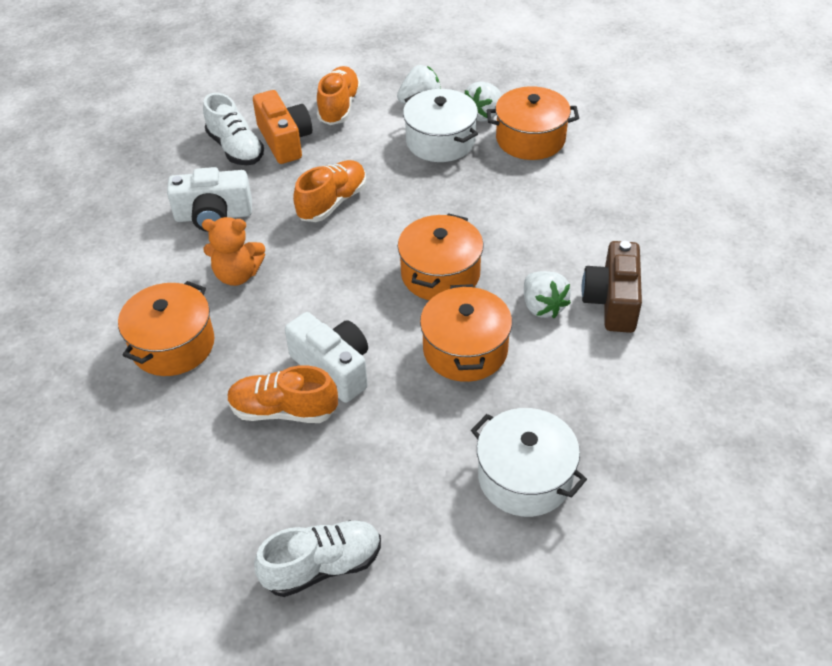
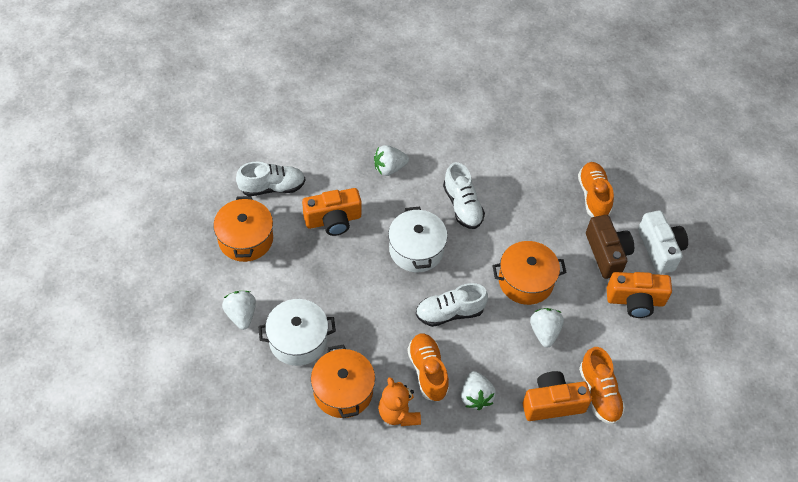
orange camera: 1 -> 3
orange pot: 4 -> 3
white camera: 2 -> 1
white shoe: 2 -> 3
white strawberry: 3 -> 4

